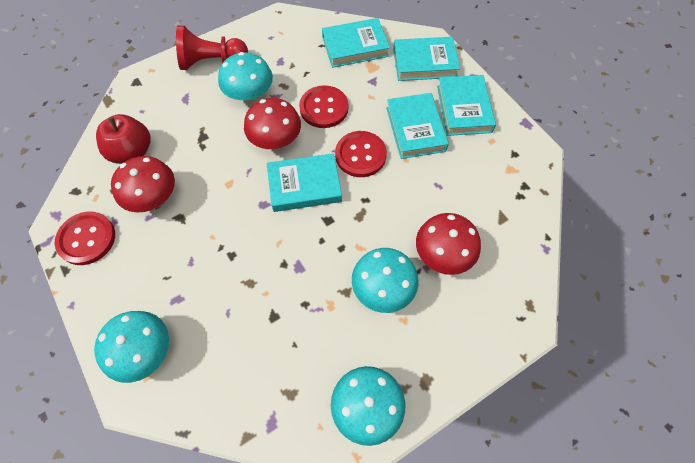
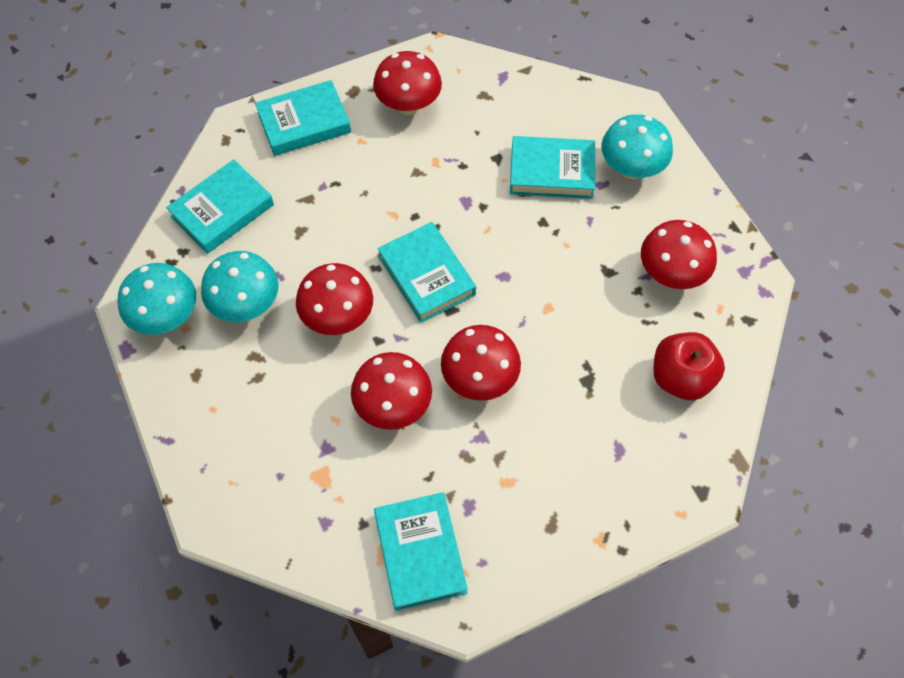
red button: 3 -> 0
red mushroom: 3 -> 5
red pawn: 1 -> 0
turquoise mushroom: 4 -> 3

